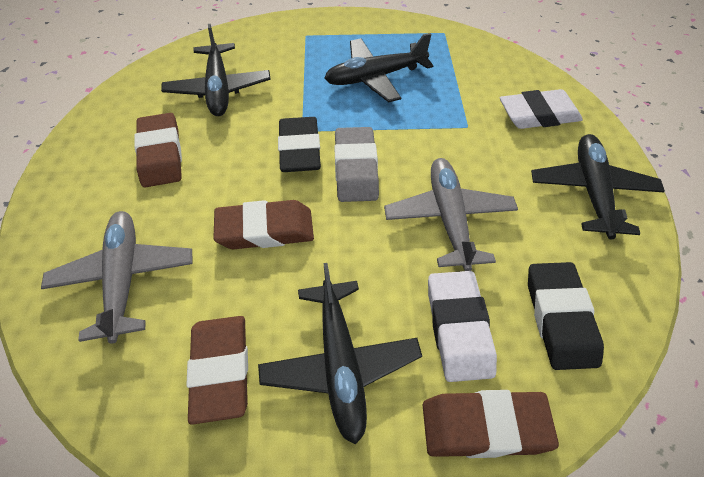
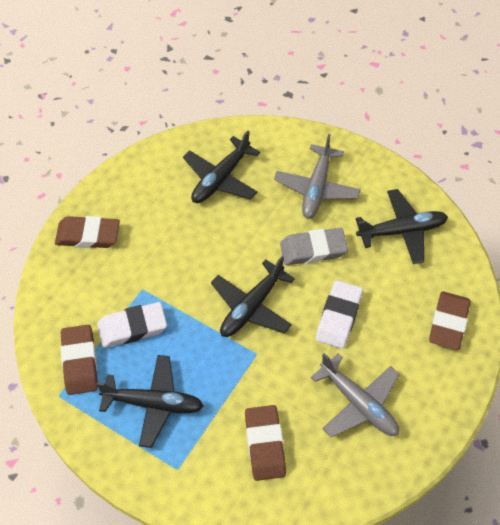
black eraser: 2 -> 0

